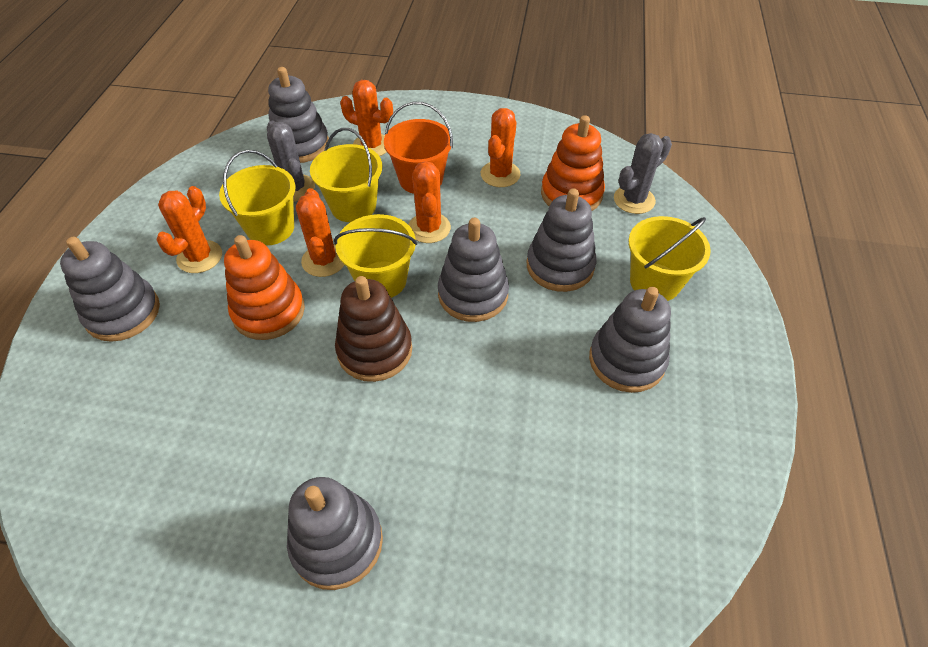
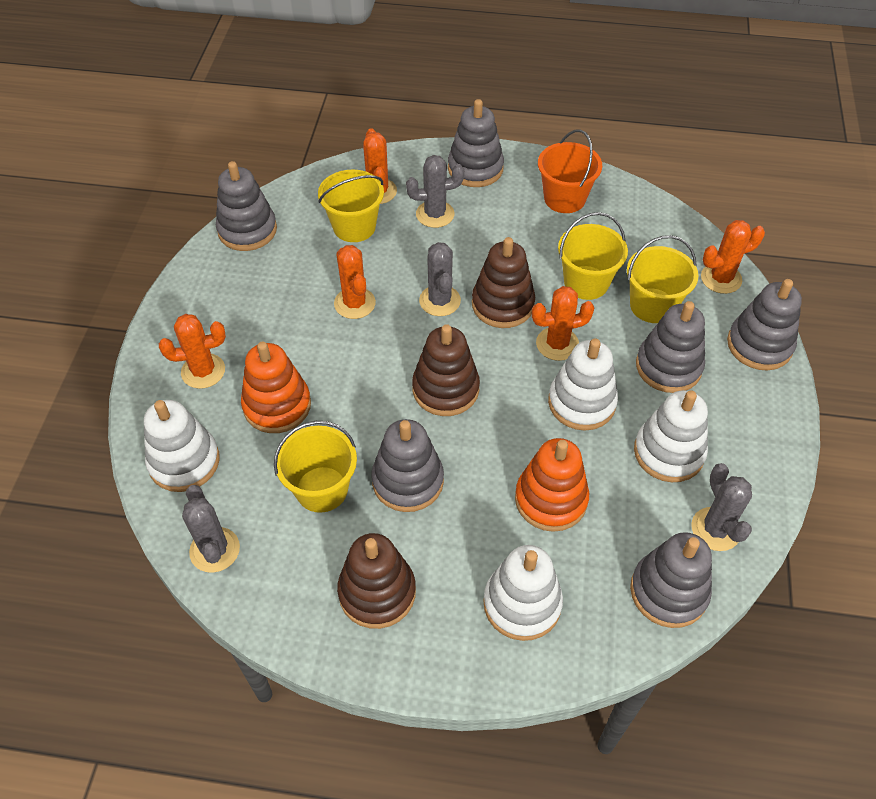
brown stacking toy: 1 -> 3
grey cactus: 2 -> 4
white stacking toy: 0 -> 4

